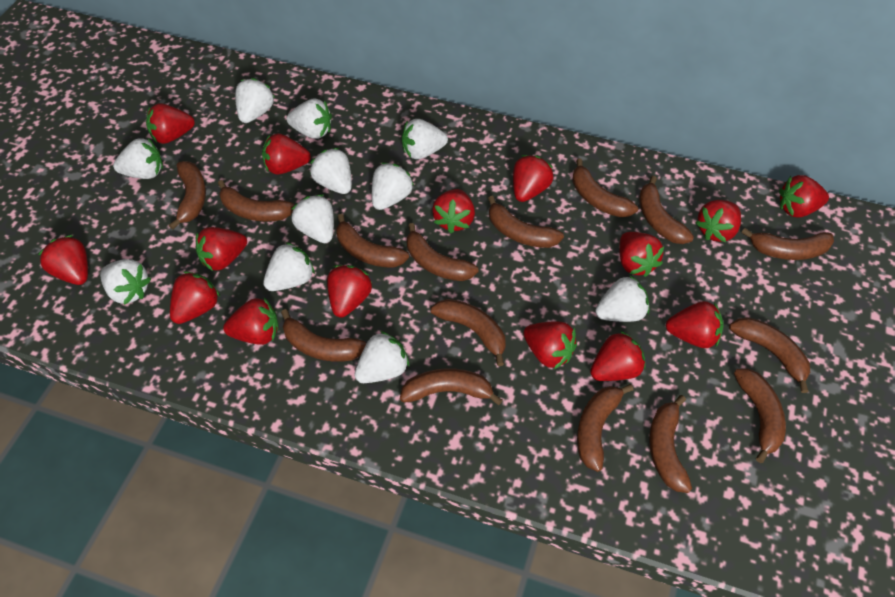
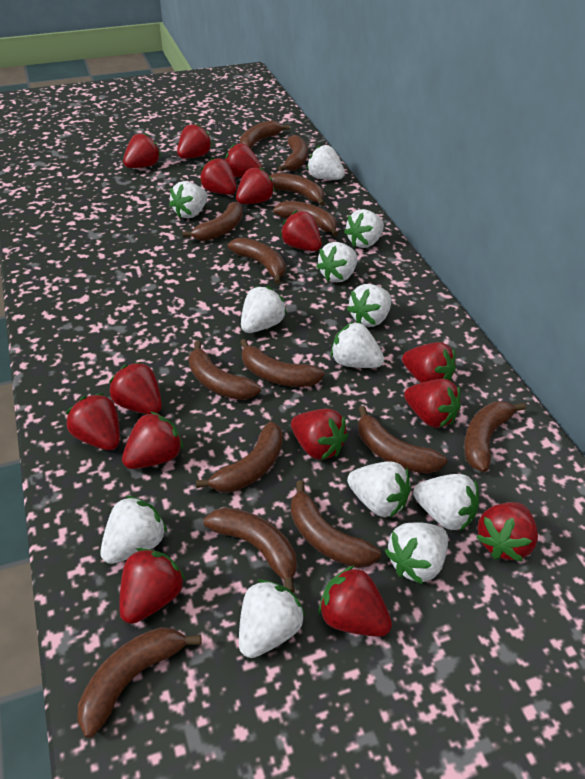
brown banana: 15 -> 14
white strawberry: 11 -> 12

